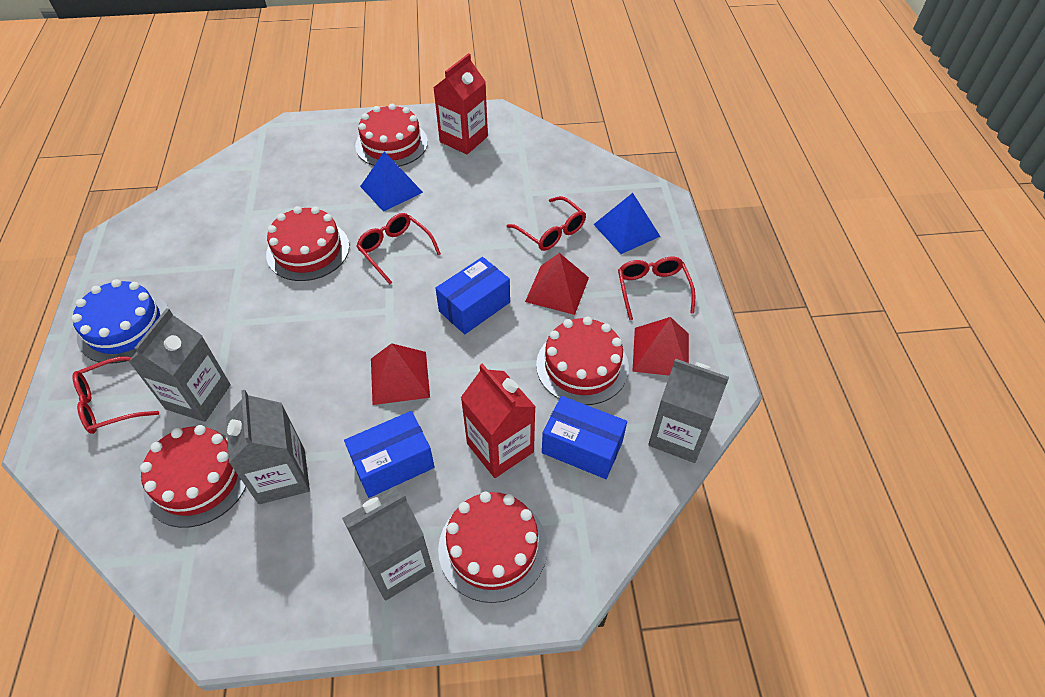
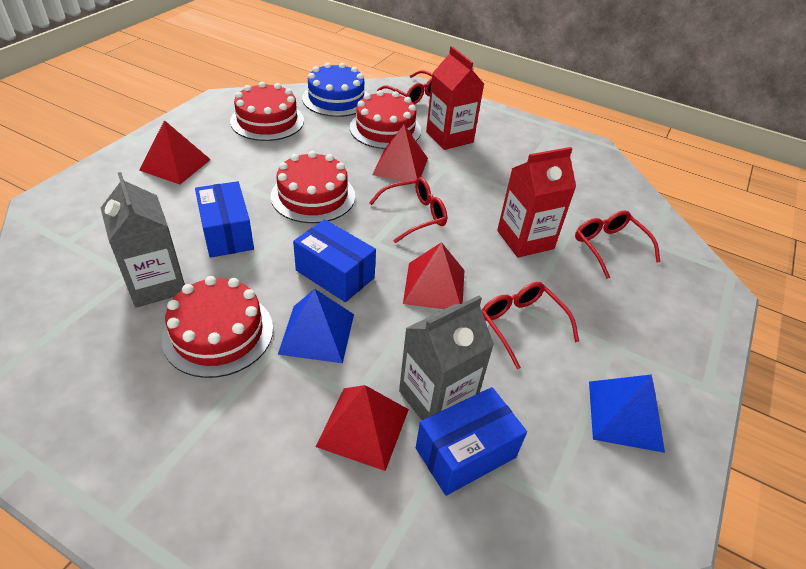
grey carton: 4 -> 2
red cake: 5 -> 4
red pyramid: 3 -> 4

